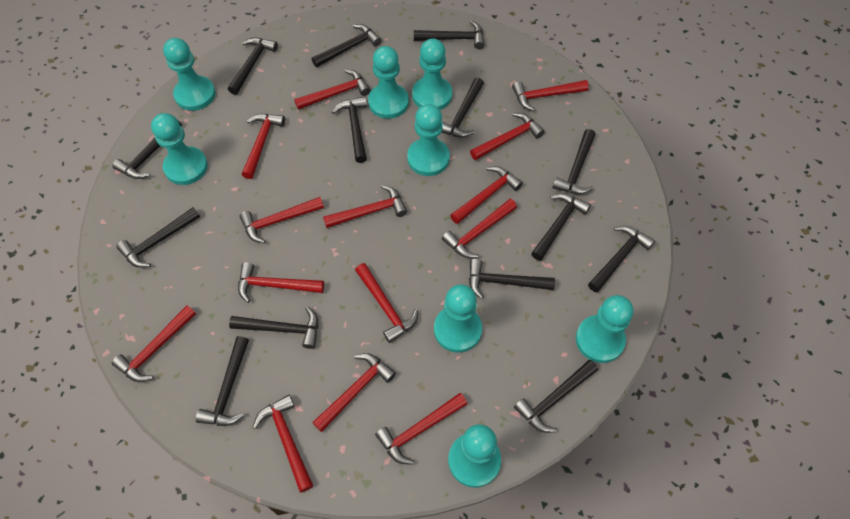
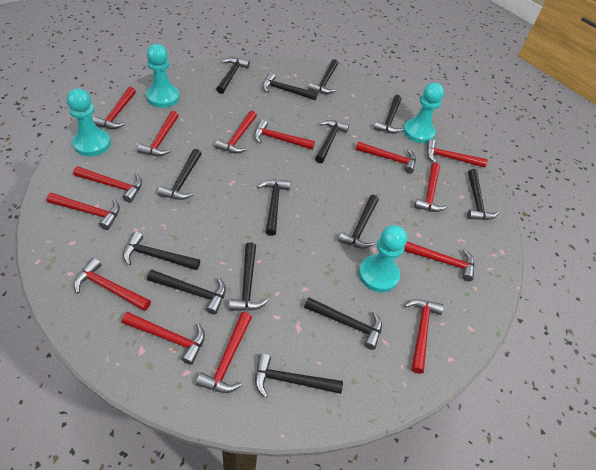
turquoise pawn: 8 -> 4

